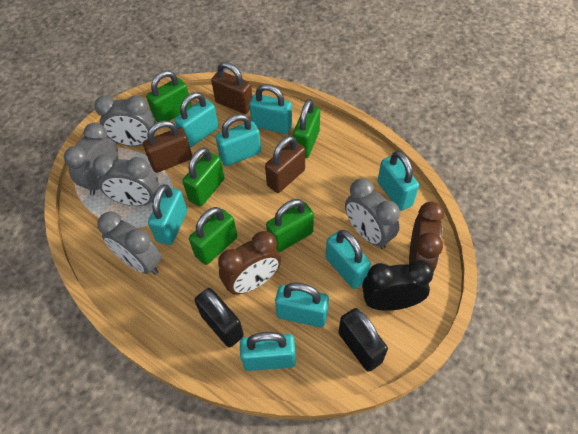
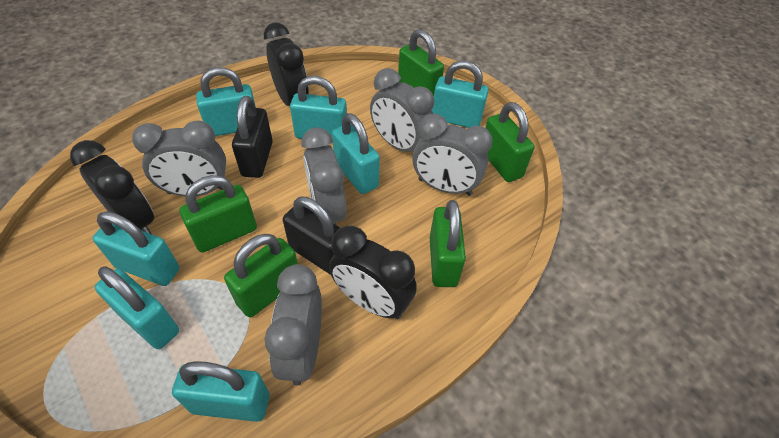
black clock: 1 -> 3
brown clock: 2 -> 0
brown padlock: 3 -> 0
turquoise padlock: 8 -> 7

